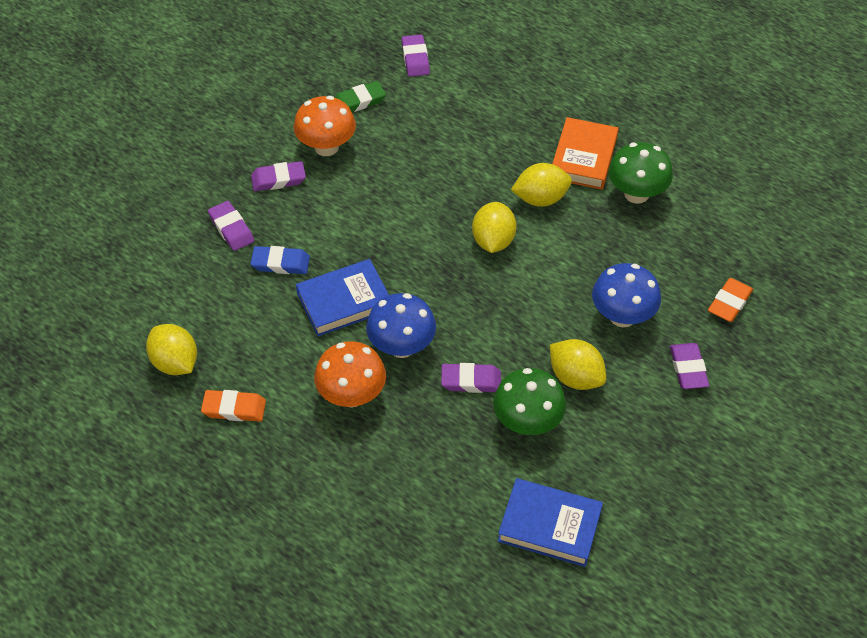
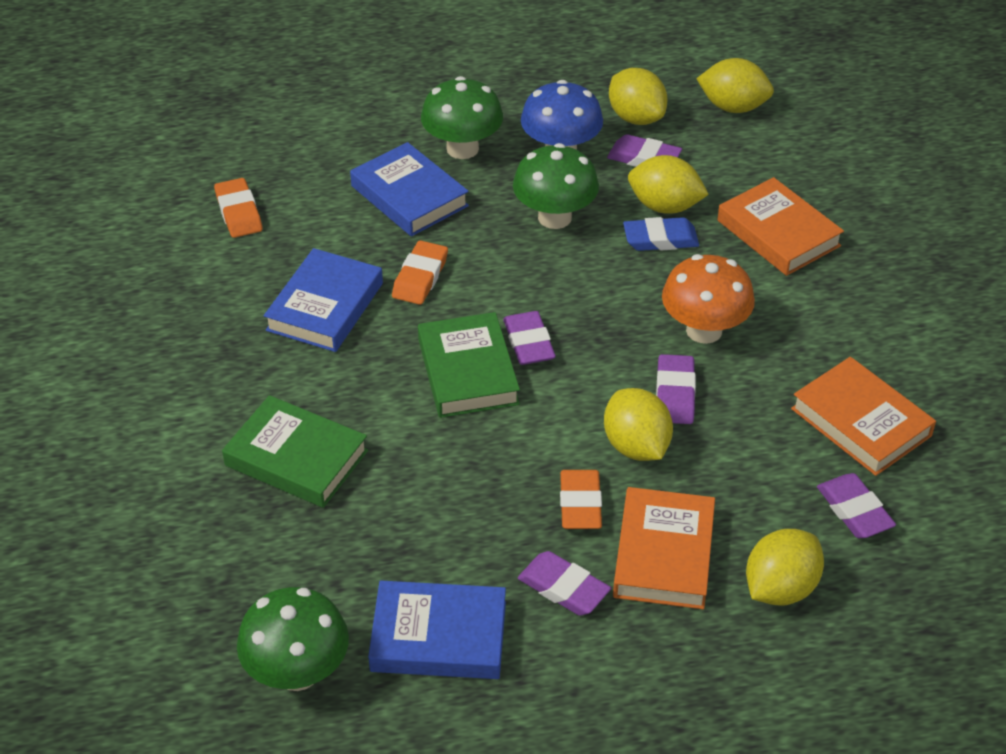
blue book: 2 -> 3
blue mushroom: 2 -> 1
green book: 0 -> 2
green eraser: 1 -> 0
green mushroom: 2 -> 3
orange book: 1 -> 3
orange eraser: 2 -> 3
orange mushroom: 2 -> 1
yellow lemon: 4 -> 5

